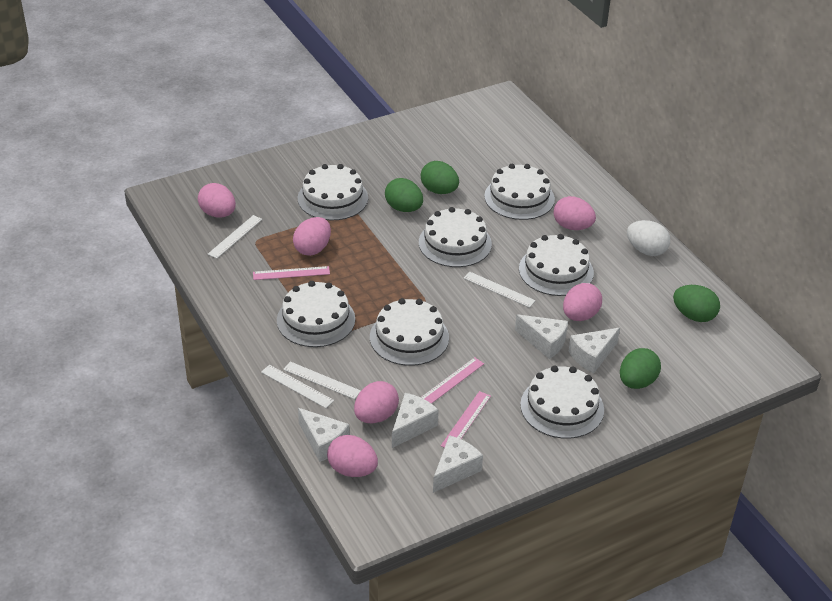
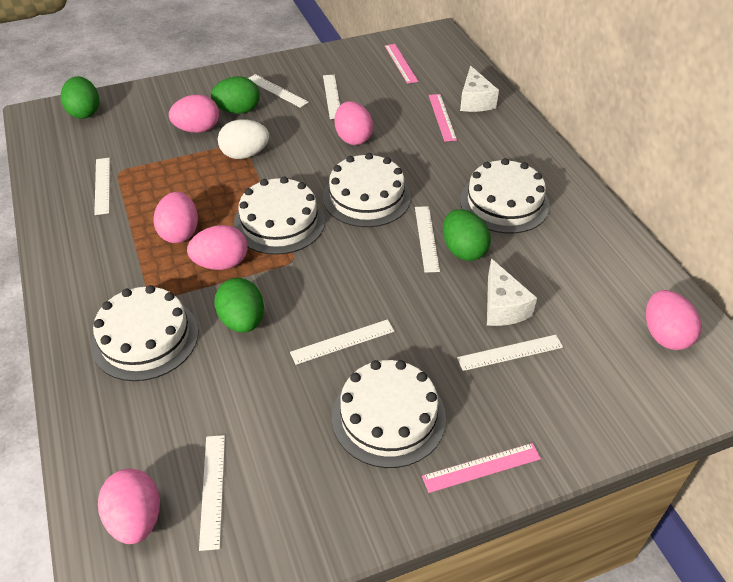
white cake: 7 -> 5
white cheese: 5 -> 2
white ruler: 4 -> 7

